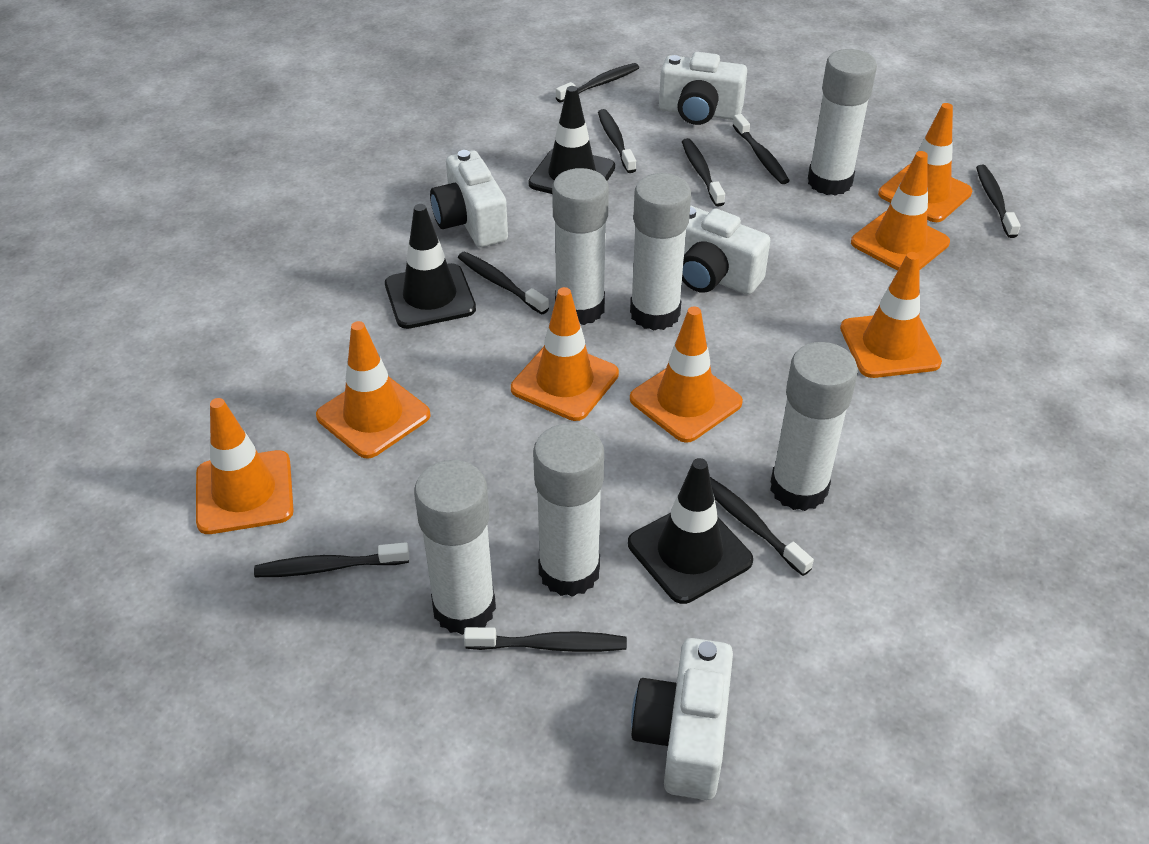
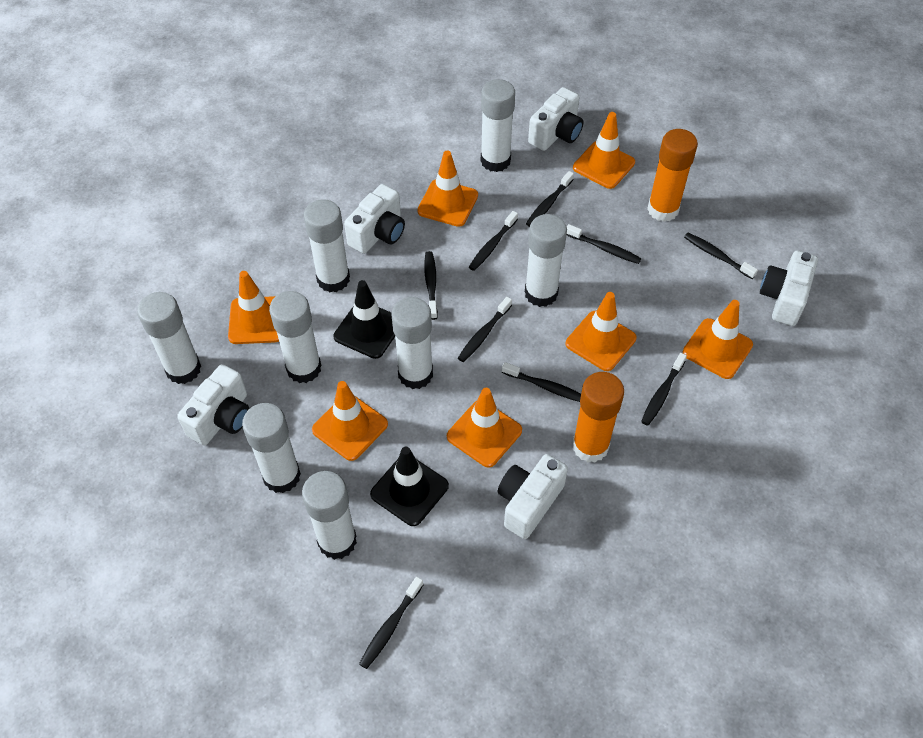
black traffic cone: 3 -> 2
orange glue stick: 0 -> 2
white camera: 4 -> 5
white glue stick: 6 -> 8

